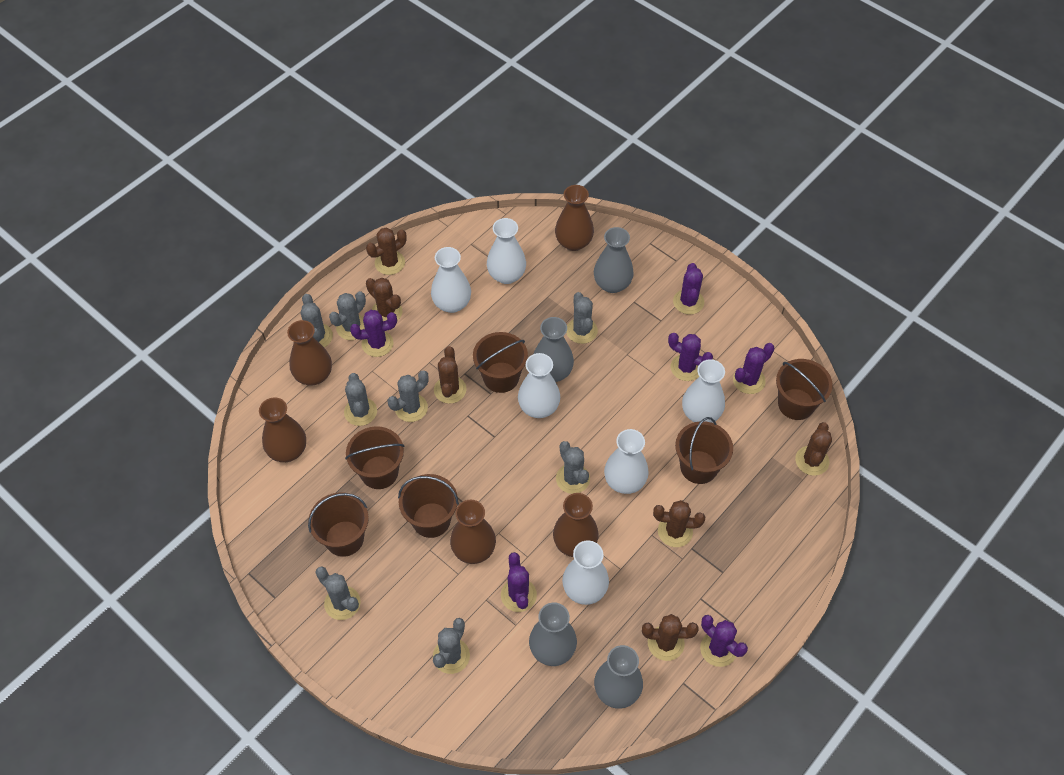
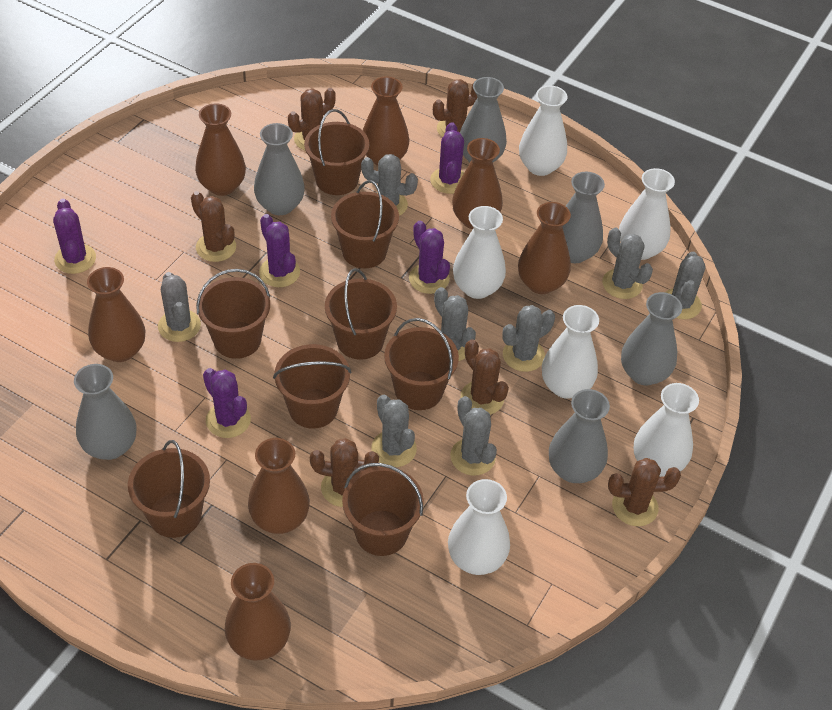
brown bucket: 6 -> 8
brown vase: 5 -> 7
grey vase: 4 -> 6
purple cactus: 6 -> 5

